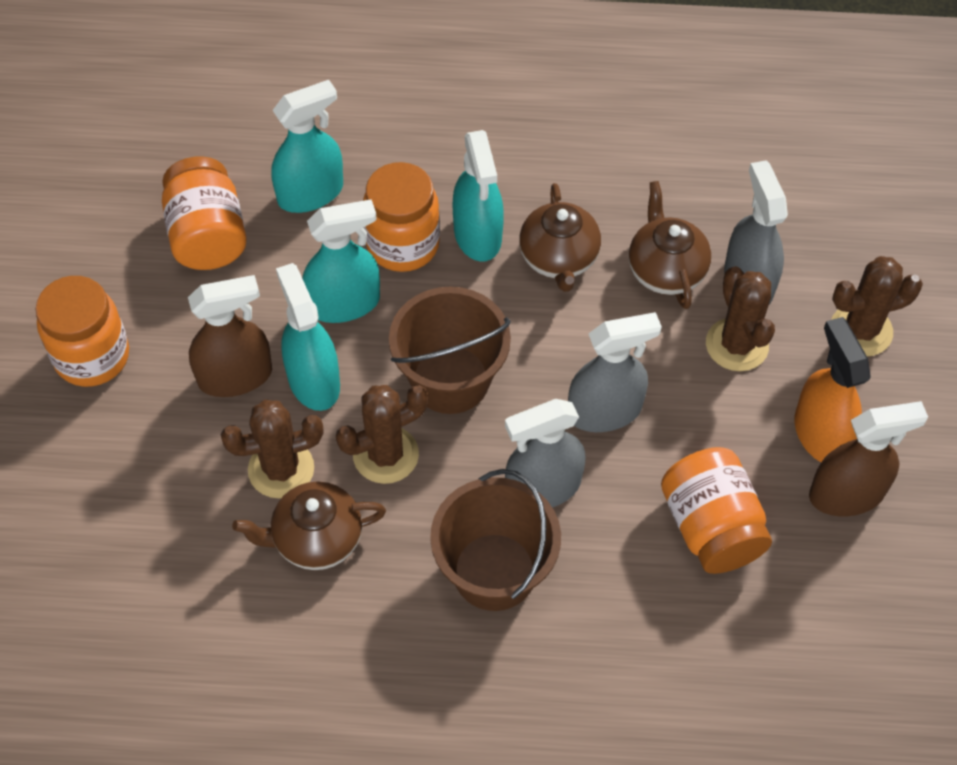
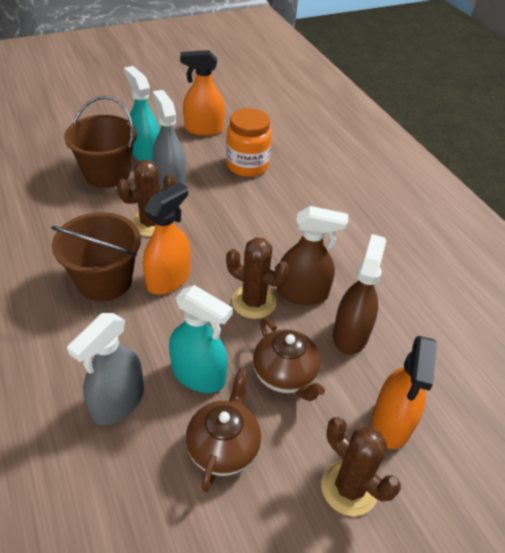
brown cactus: 4 -> 3
brown teapot: 3 -> 2
grey spray bottle: 3 -> 2
orange jar: 4 -> 1
orange spray bottle: 1 -> 3
turquoise spray bottle: 4 -> 2

